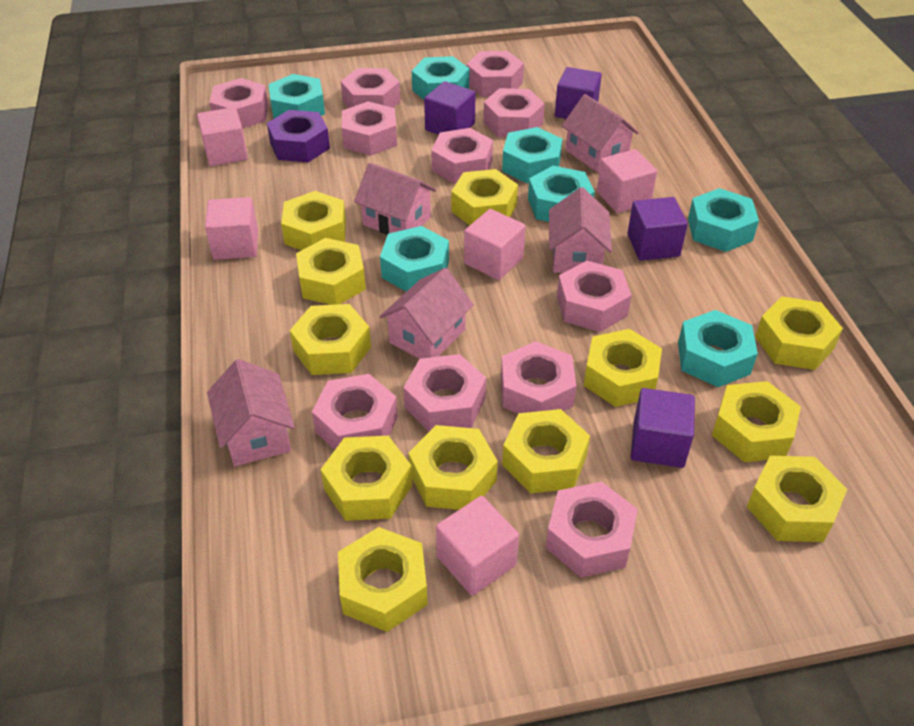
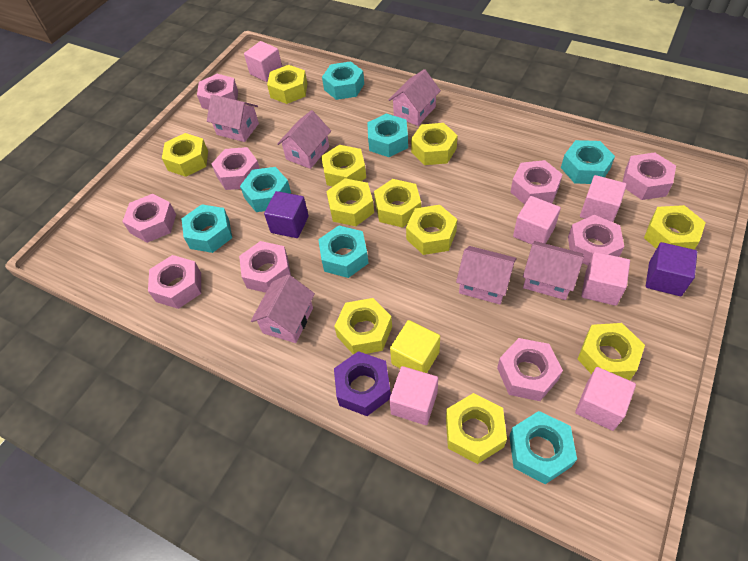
pink cube: 5 -> 6
pink house: 5 -> 6
pink nut: 11 -> 9
purple cube: 4 -> 2
yellow cube: 0 -> 1
yellow nut: 12 -> 11

